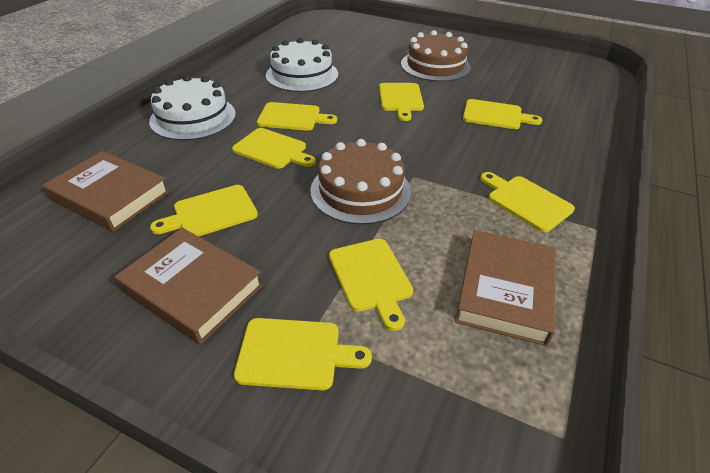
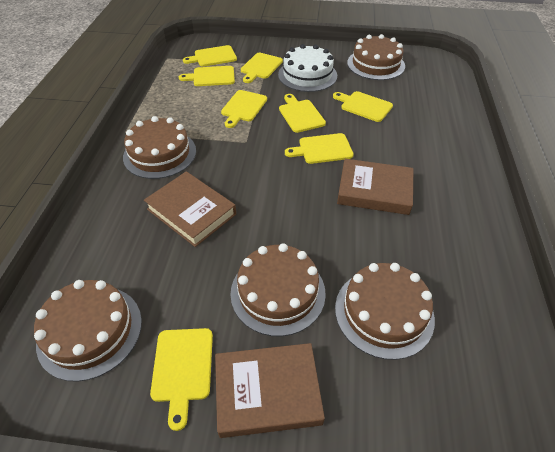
brown cake: 2 -> 5
white cake: 2 -> 1

